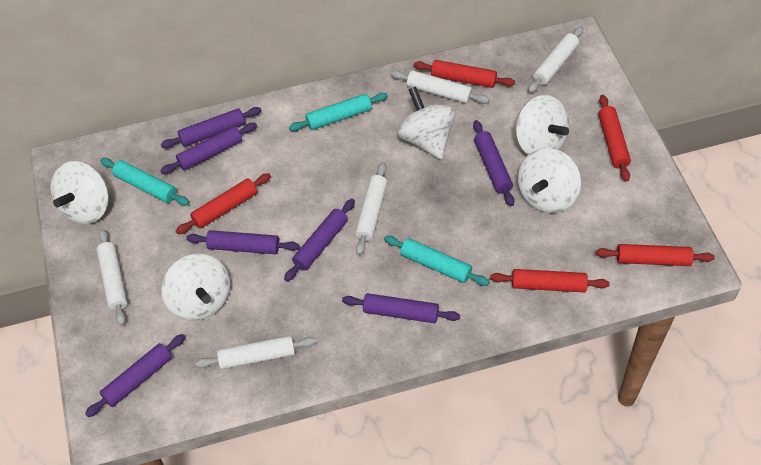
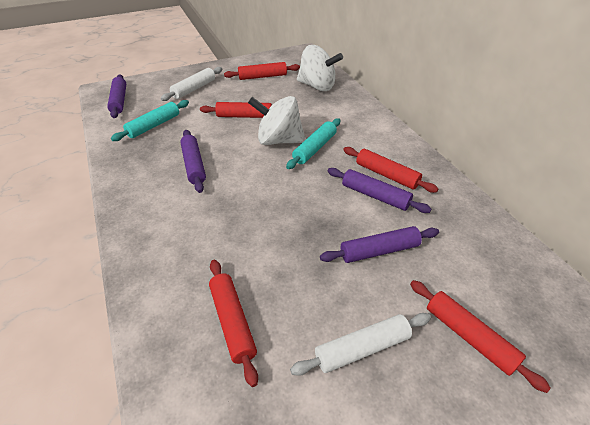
purple rolling pin: 7 -> 4
turquoise rolling pin: 3 -> 2
white rolling pin: 5 -> 2
white spinning top: 5 -> 2

